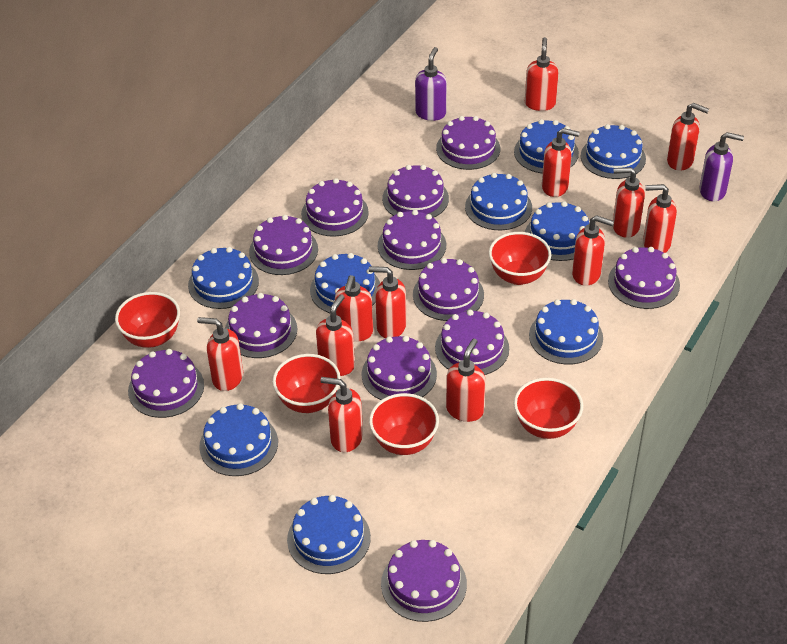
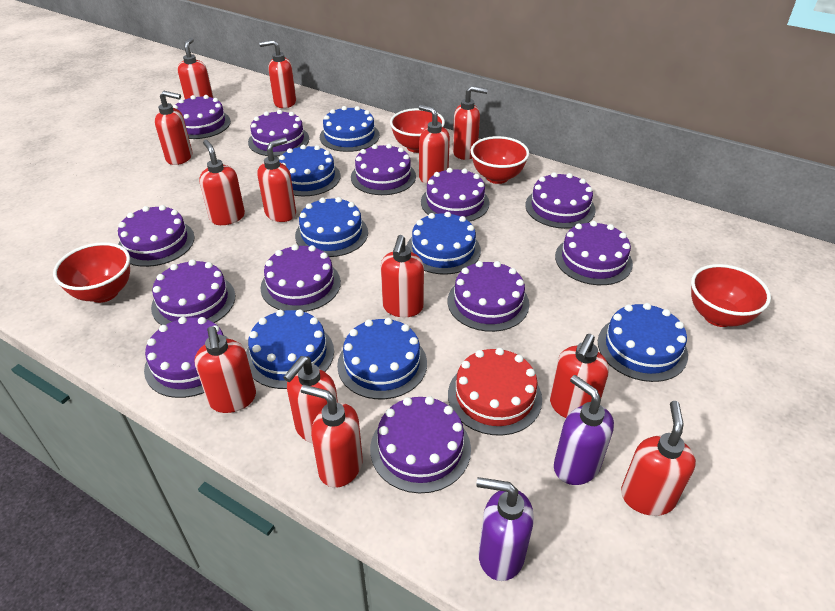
blue cake: 9 -> 7
red bowl: 5 -> 4
red cake: 0 -> 1
red soap dispenser: 12 -> 13

